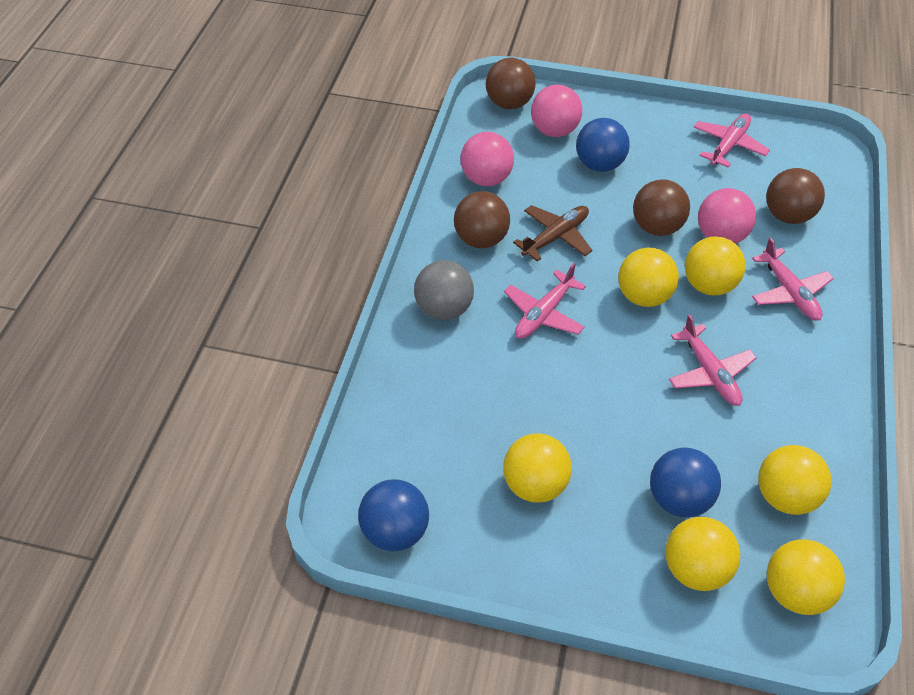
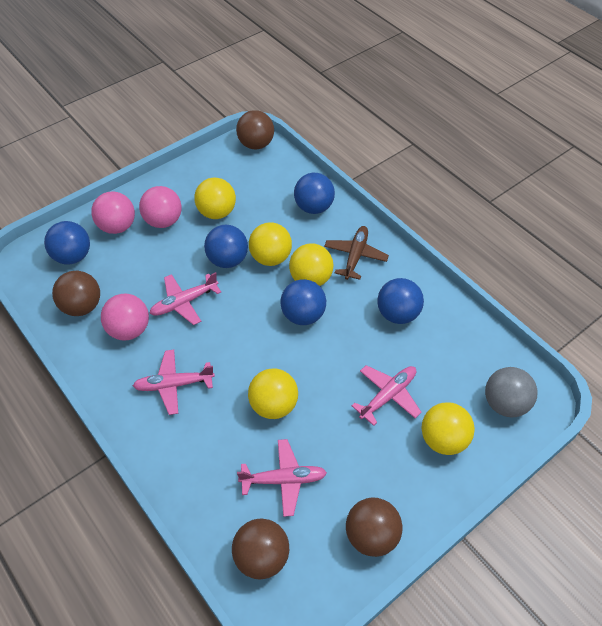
blue ball: 3 -> 5
yellow ball: 6 -> 5

